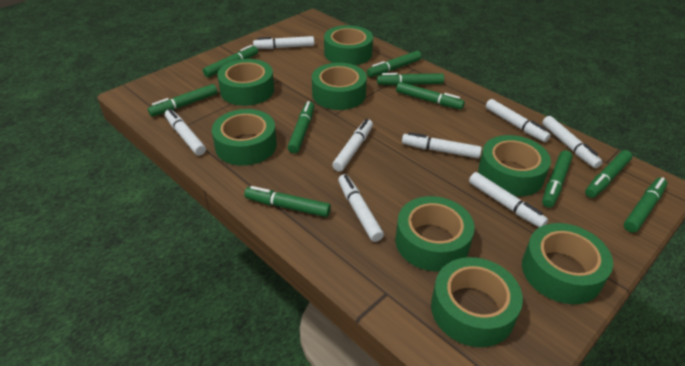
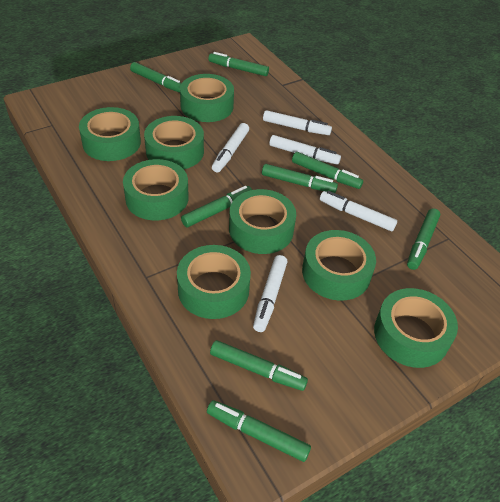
green marker: 10 -> 8
white marker: 8 -> 5

